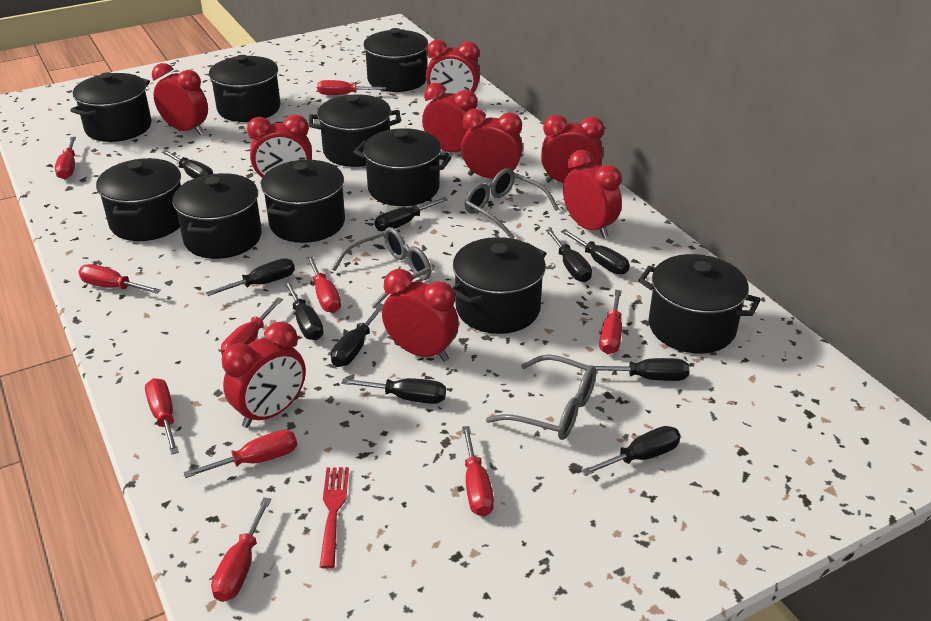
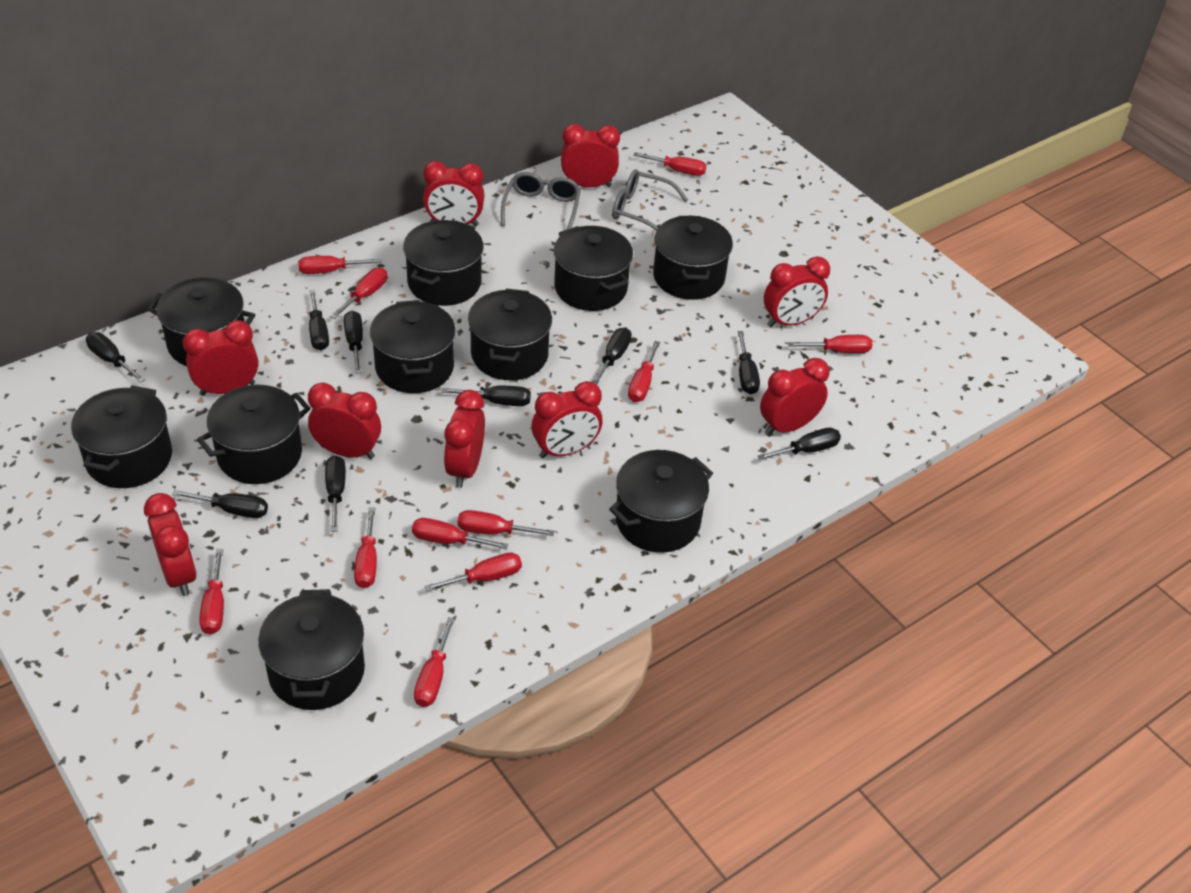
black screwdriver: 10 -> 9
grey glasses: 3 -> 2
red fork: 1 -> 0
red screwdriver: 10 -> 11

